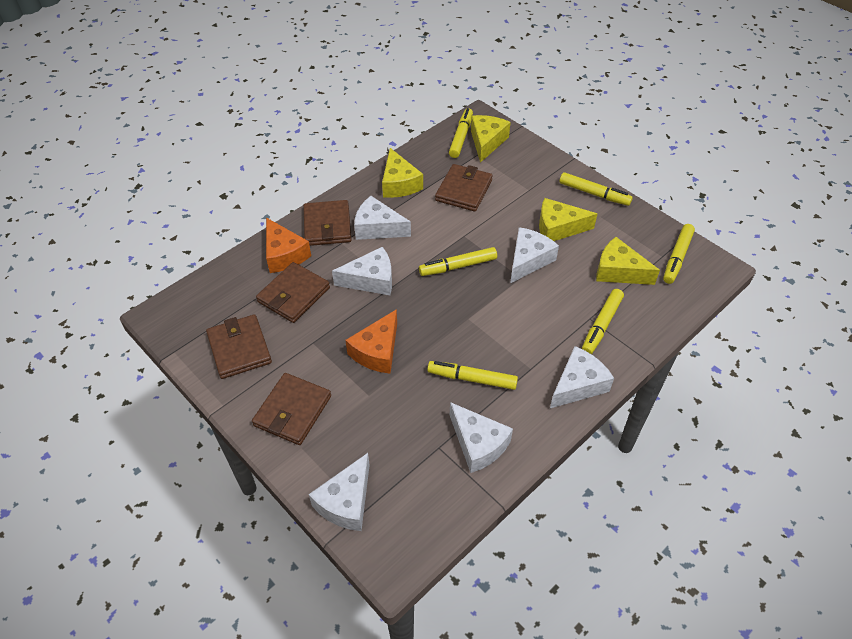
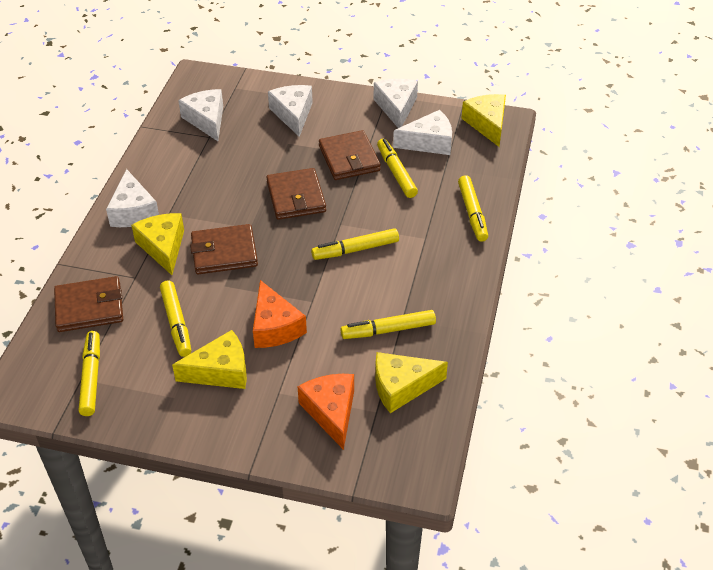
brown wallet: 5 -> 4
white cheese: 6 -> 5

